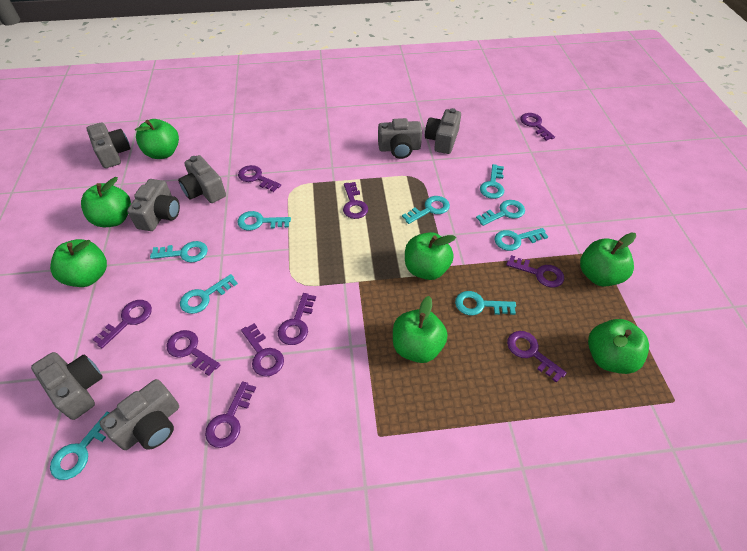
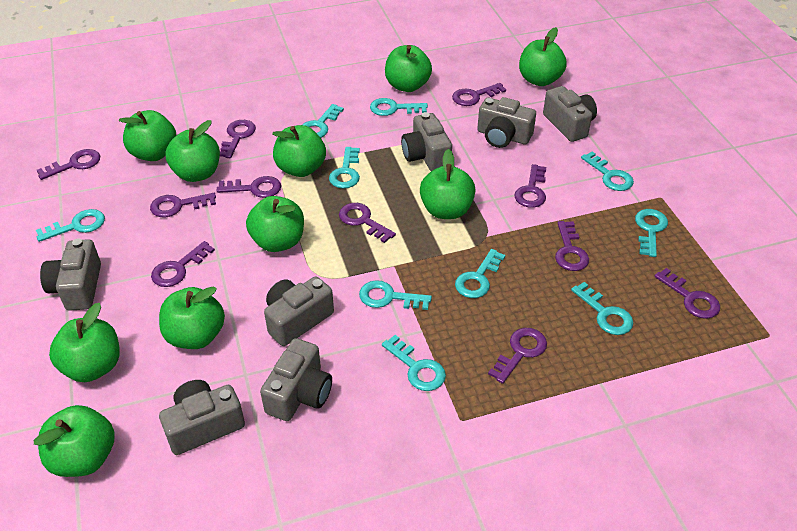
green apple: 7 -> 10
purple key: 10 -> 11
turquoise key: 9 -> 10

